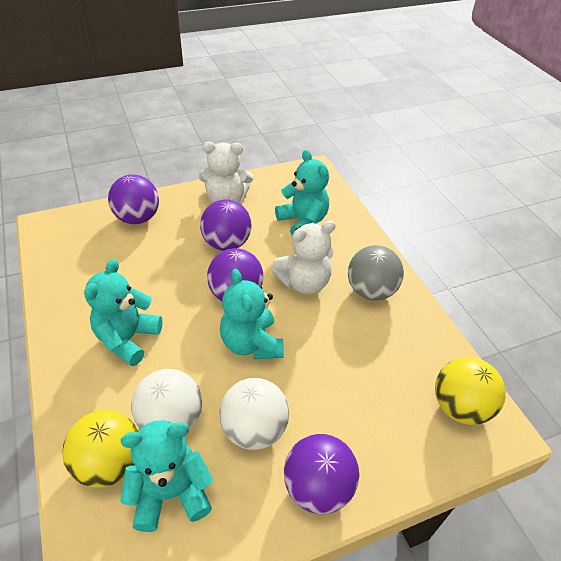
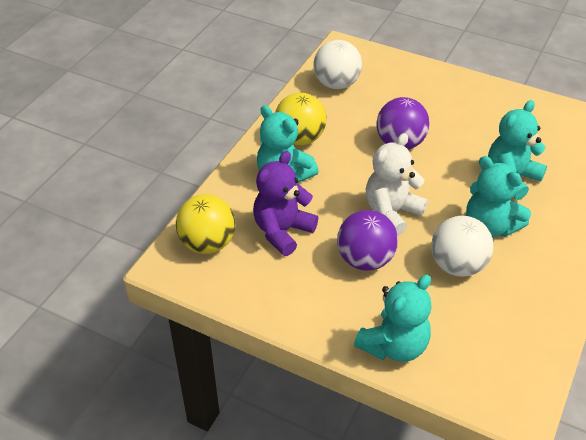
grey ball: 1 -> 0
purple ball: 4 -> 2
purple teddy bear: 0 -> 1
white teddy bear: 2 -> 1

